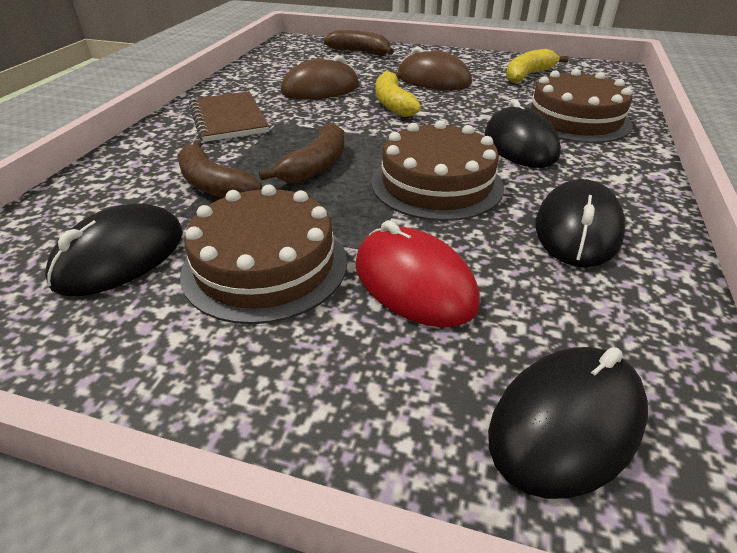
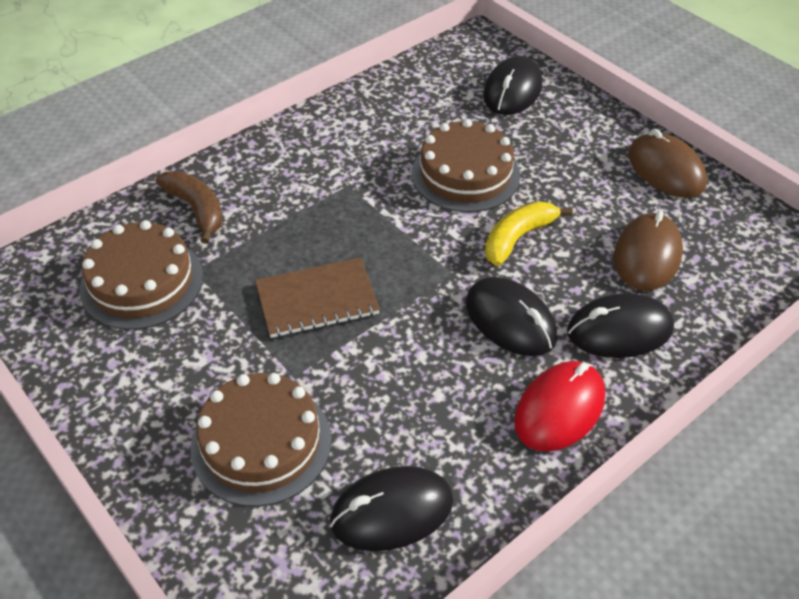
brown banana: 3 -> 1
yellow banana: 2 -> 1

